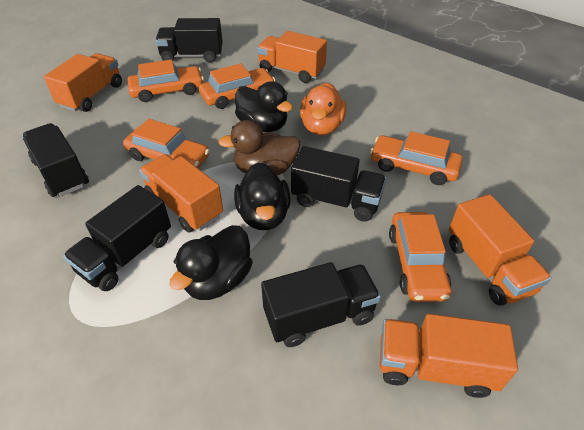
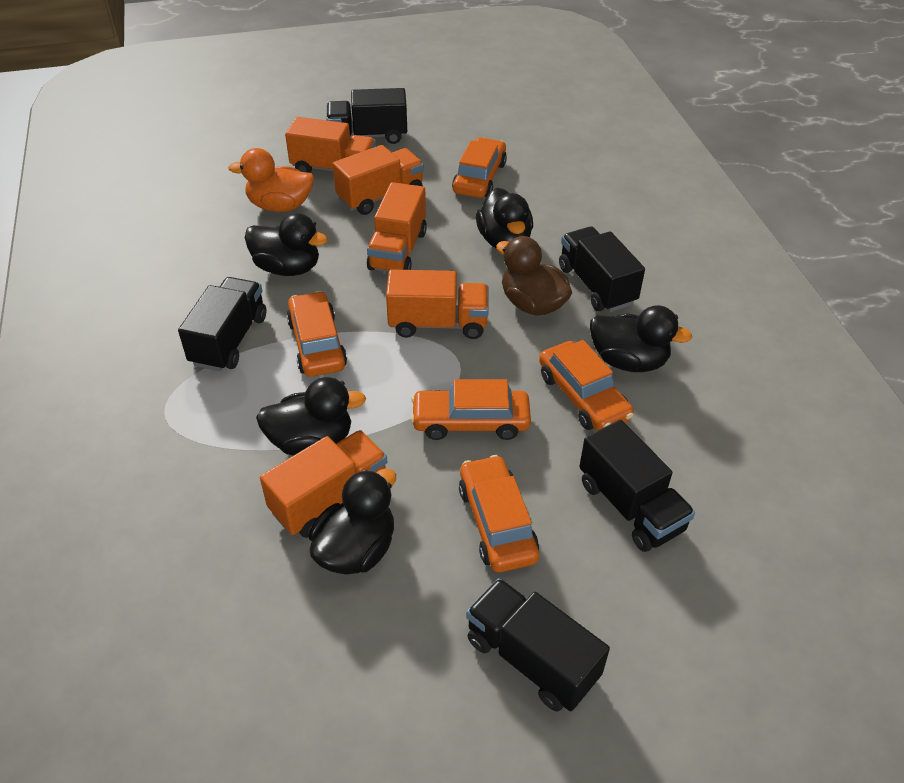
black duck: 3 -> 5

